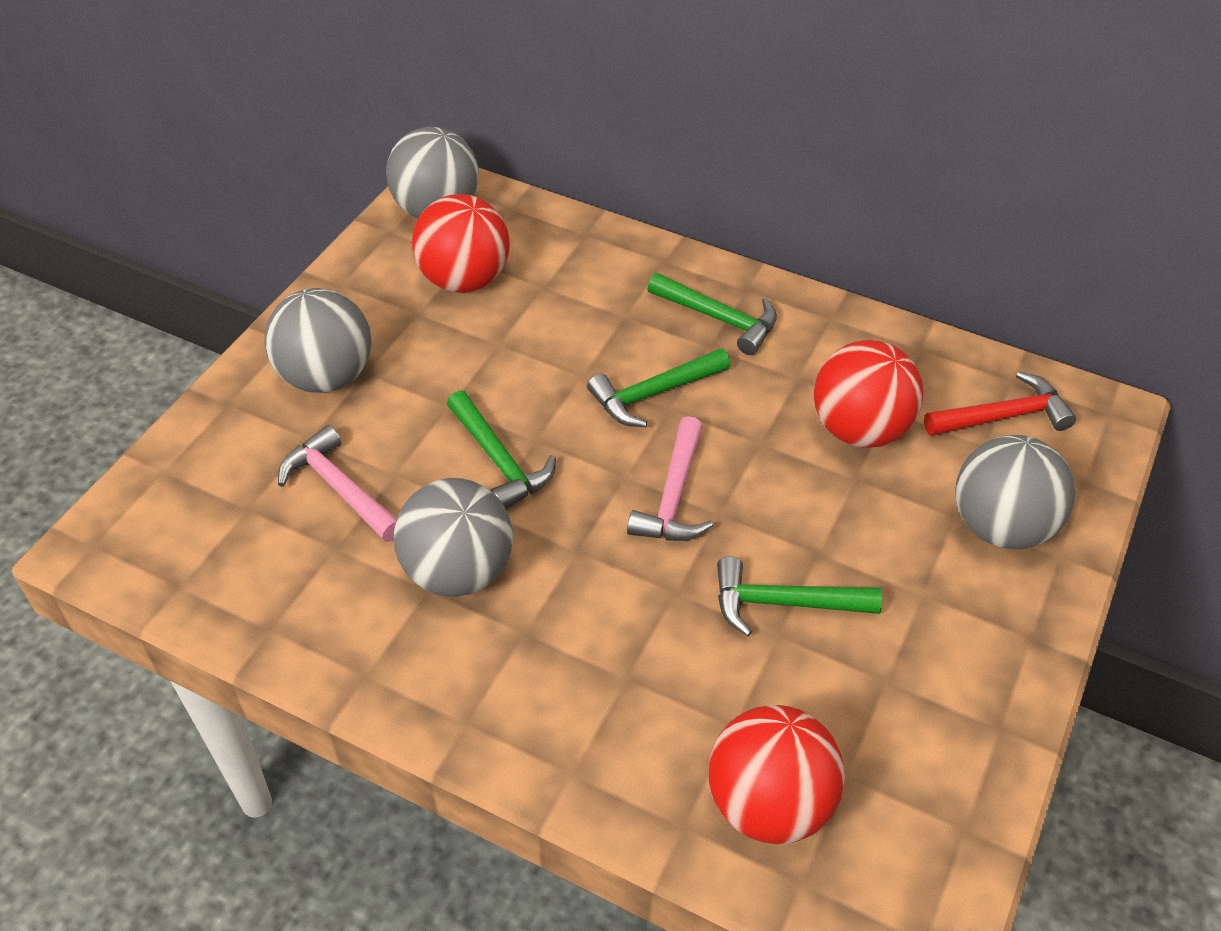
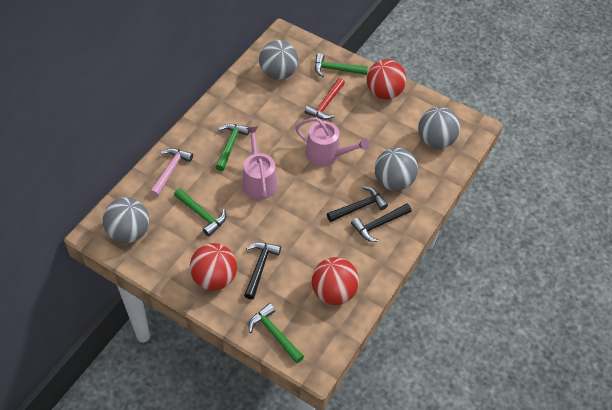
black hammer: 0 -> 3
pink hammer: 2 -> 1
pink watering can: 0 -> 2

